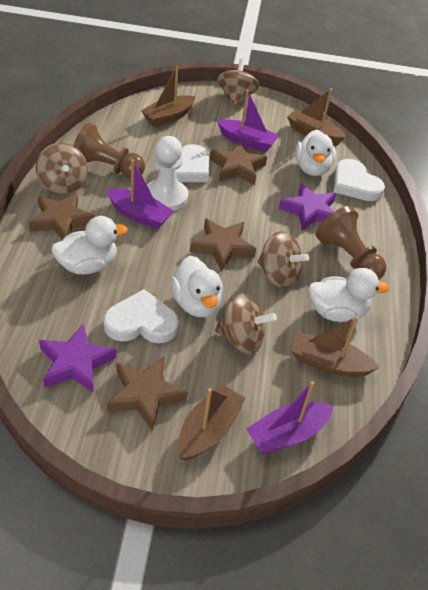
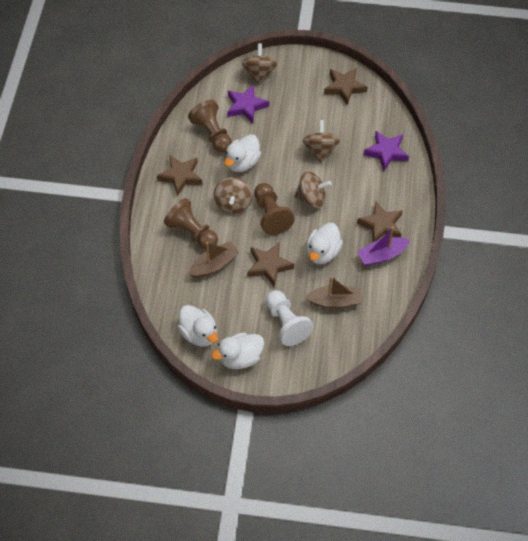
brown boat: 4 -> 2
brown pawn: 2 -> 3
purple boat: 3 -> 1
white heart: 3 -> 0

